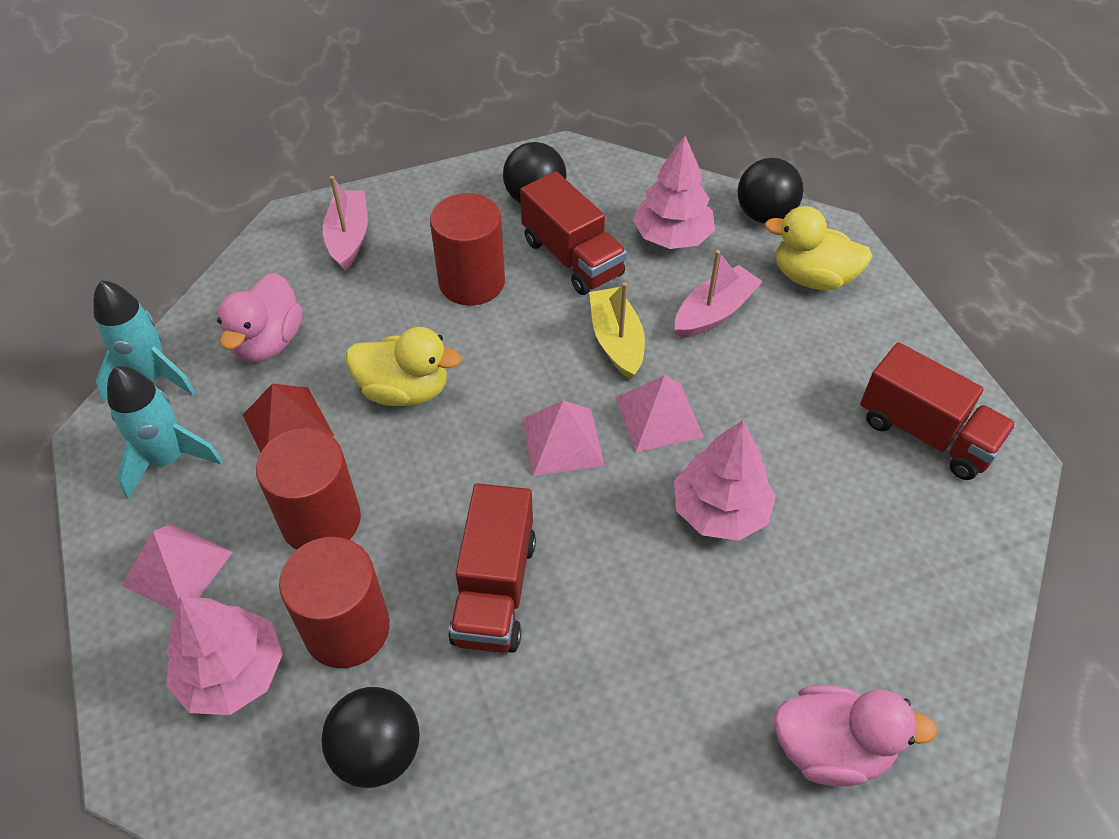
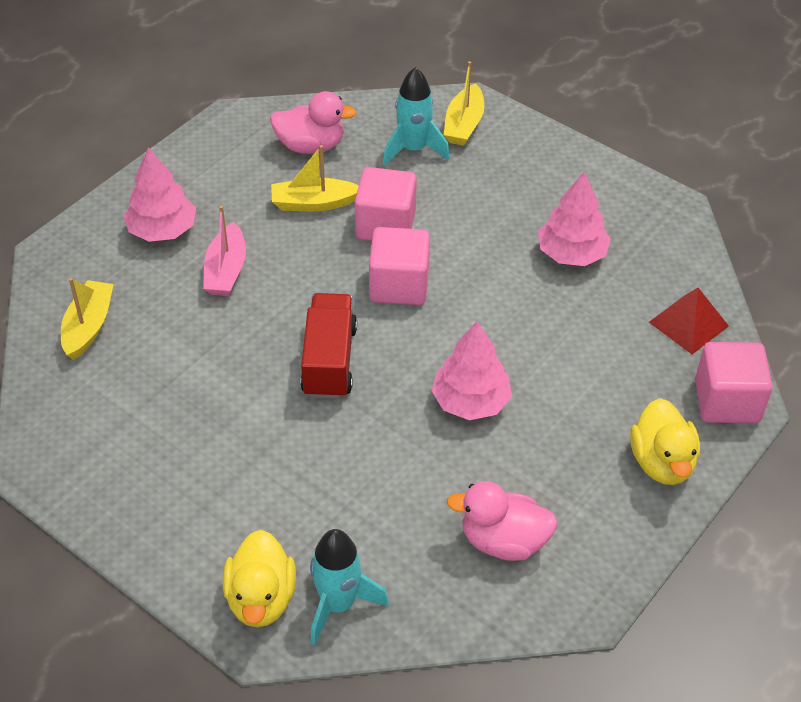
black ball: 3 -> 0
pink boat: 2 -> 1
pink cube: 0 -> 3
pink pyramid: 3 -> 0
red cylinder: 3 -> 0
red truck: 3 -> 1
yellow boat: 1 -> 3

